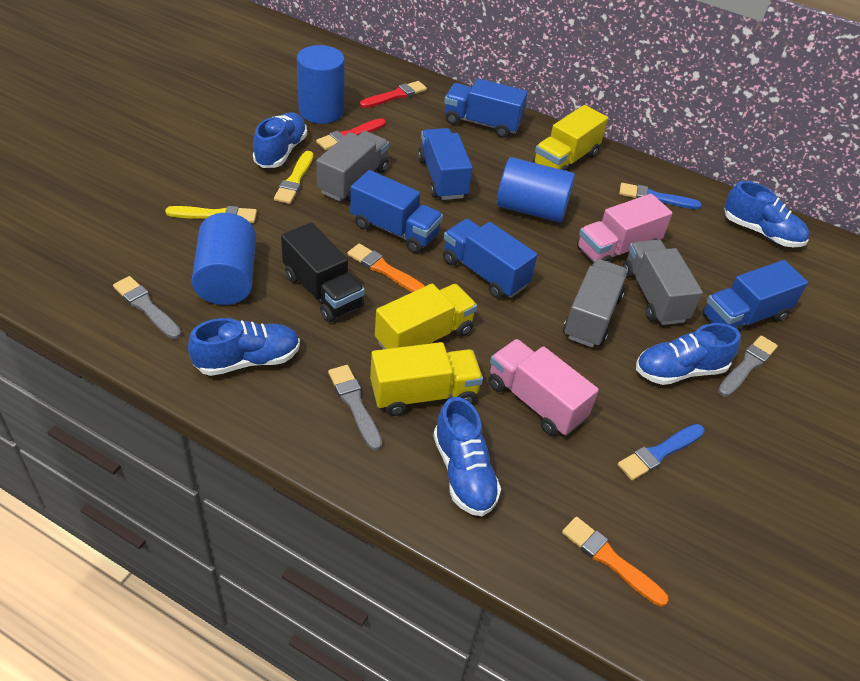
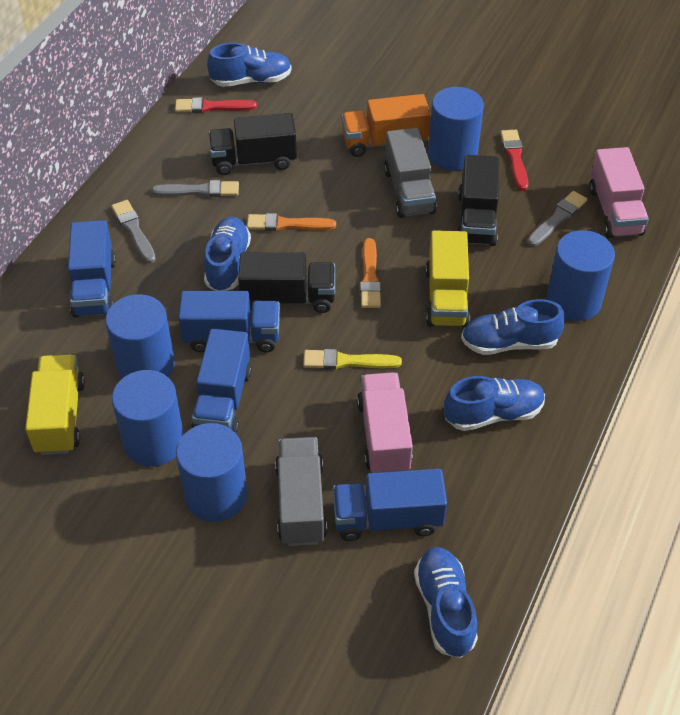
black truck: 1 -> 3
blue brush: 2 -> 0
blue cylinder: 3 -> 5
blue truck: 5 -> 4
grey truck: 3 -> 2
orange truck: 0 -> 1
yellow brush: 2 -> 1
yellow truck: 3 -> 2

